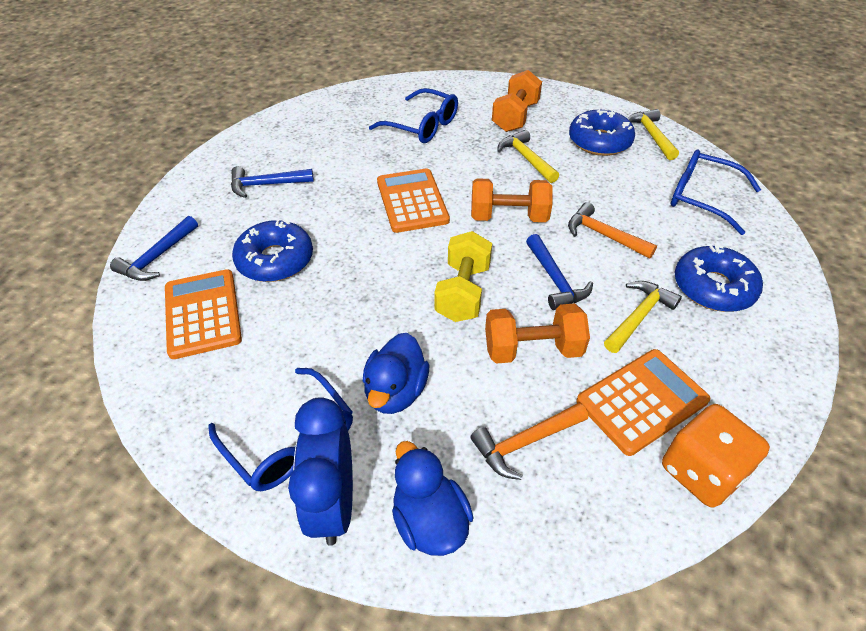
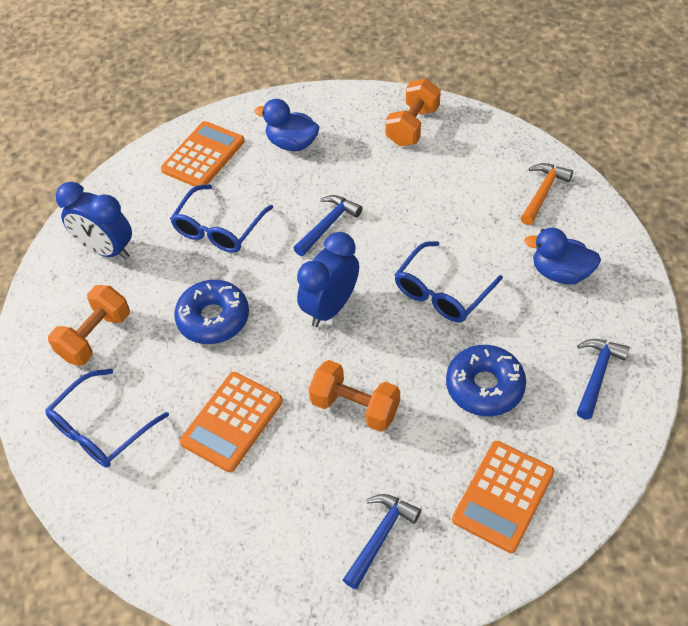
blue clock: 1 -> 2
blue donut: 3 -> 2
orange dice: 1 -> 0
orange hammer: 2 -> 1
yellow dumbbell: 1 -> 0
yellow hammer: 3 -> 0

